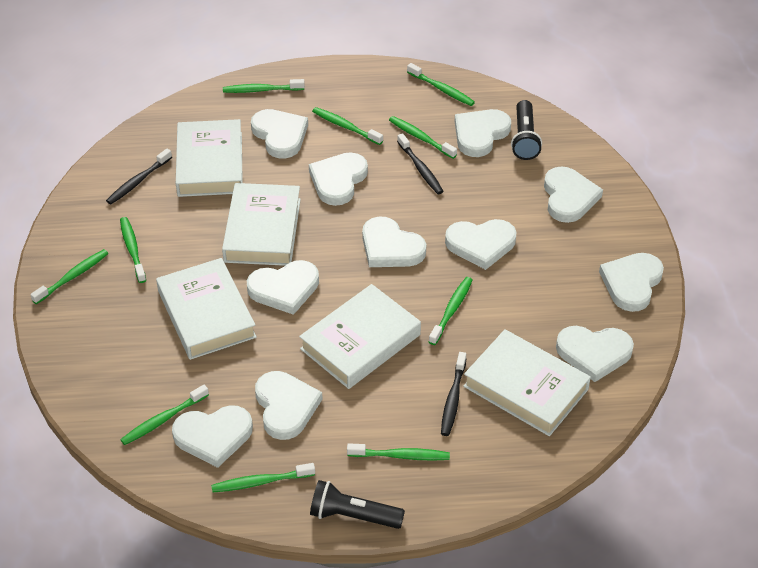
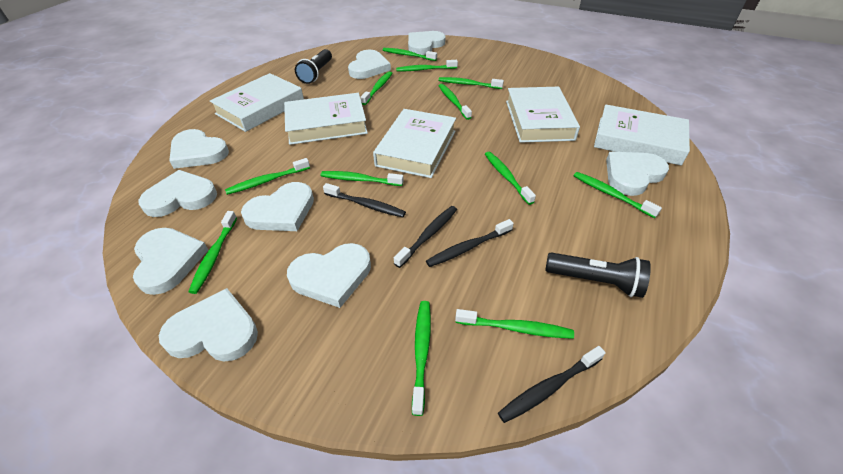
black toothbrush: 3 -> 4
green toothbrush: 10 -> 12
white heart: 11 -> 9

